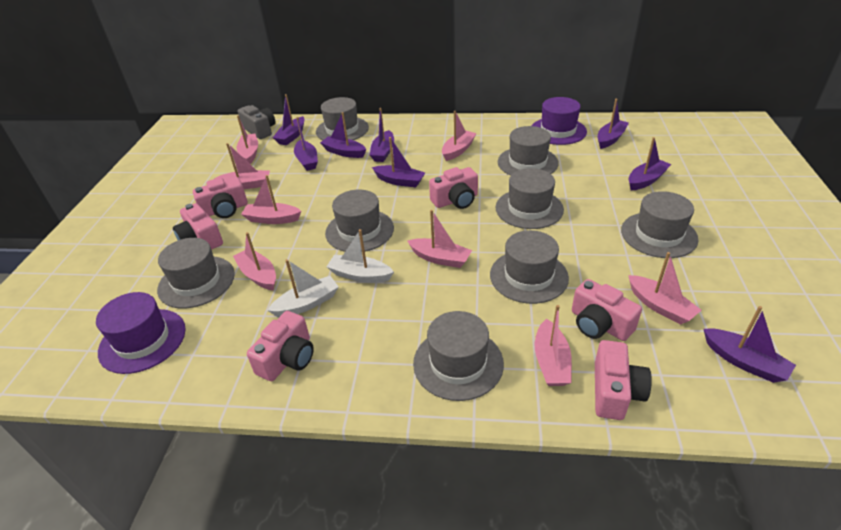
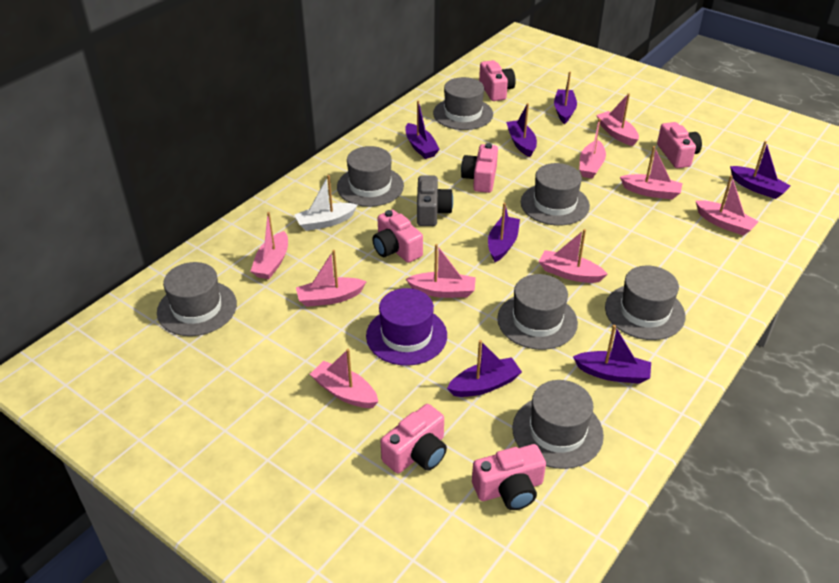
grey hat: 8 -> 7
pink boat: 8 -> 9
purple boat: 8 -> 7
purple hat: 2 -> 1
white boat: 2 -> 1

